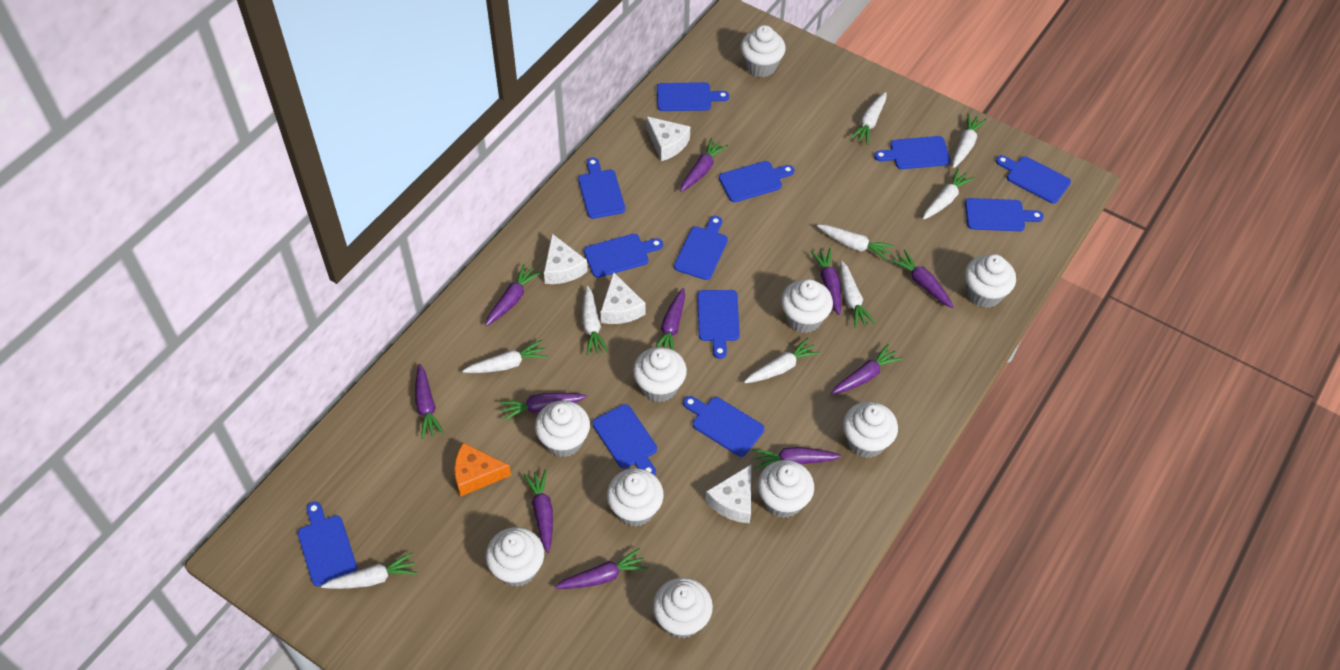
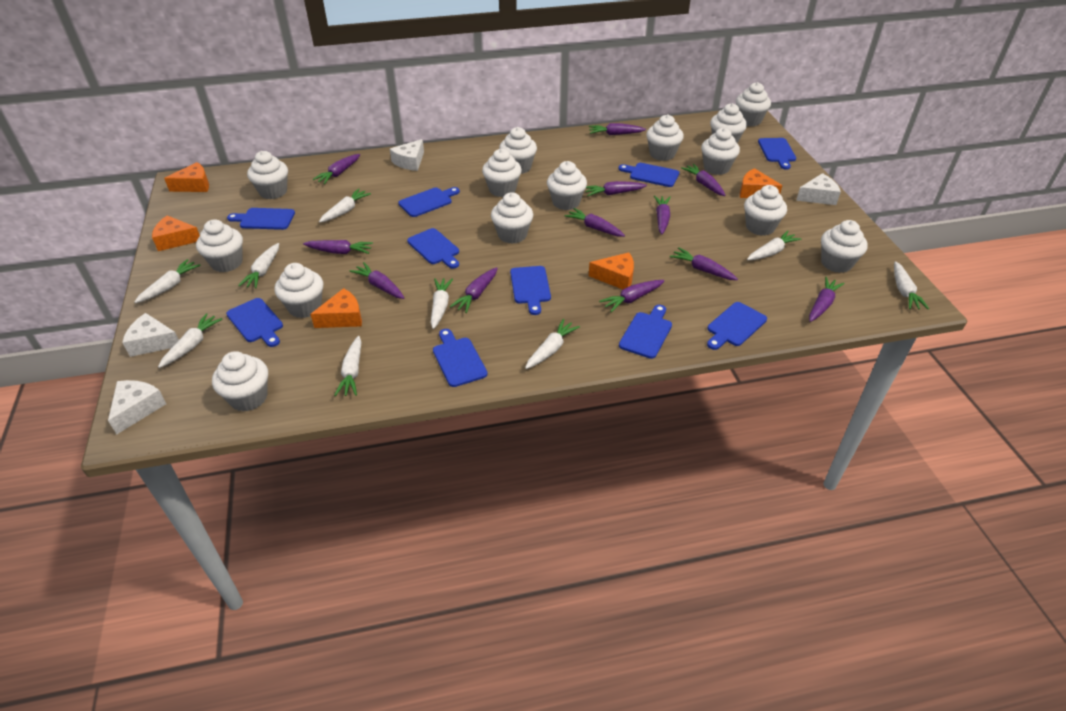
blue cutting board: 12 -> 10
orange cheese: 1 -> 5
purple carrot: 11 -> 12
white cupcake: 10 -> 14

